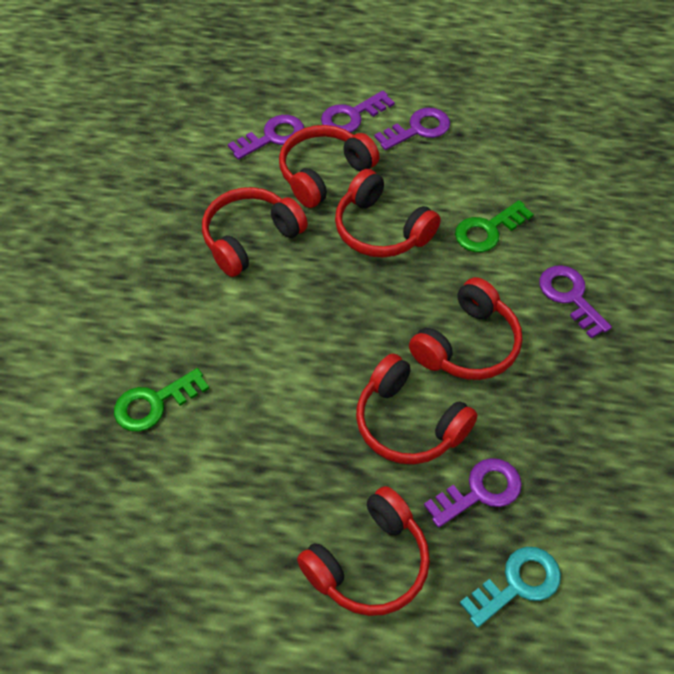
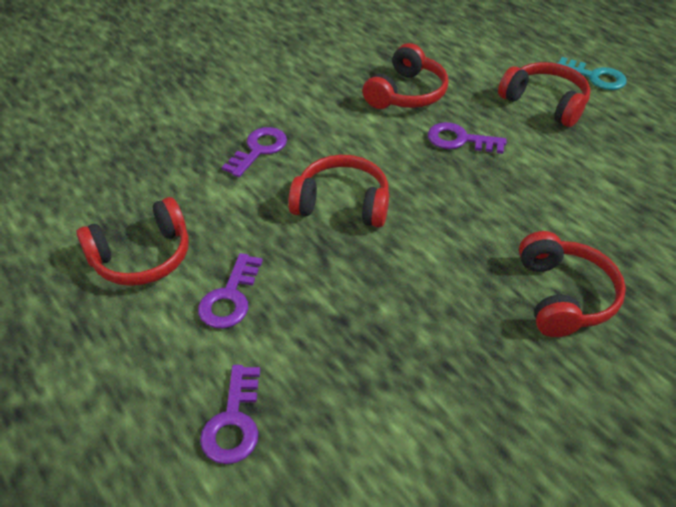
green key: 2 -> 0
purple key: 5 -> 4
red headphones: 6 -> 5

